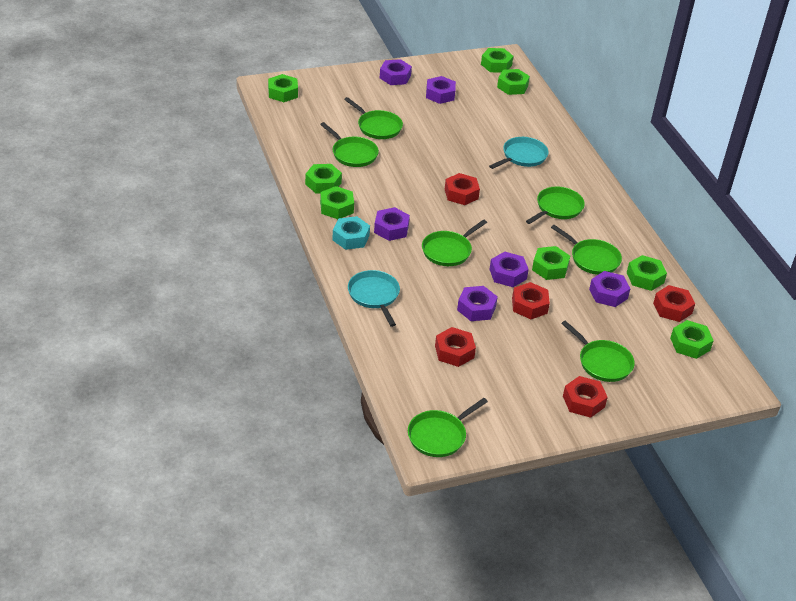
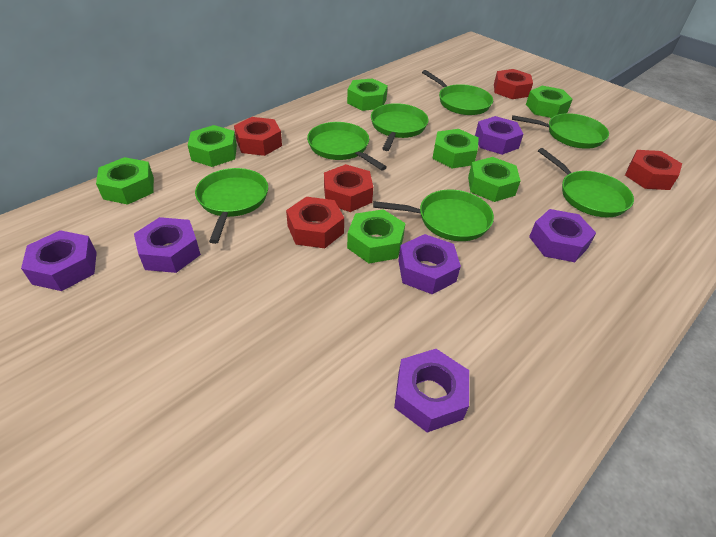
green nut: 8 -> 7
turquoise nut: 1 -> 0
turquoise pan: 2 -> 0

